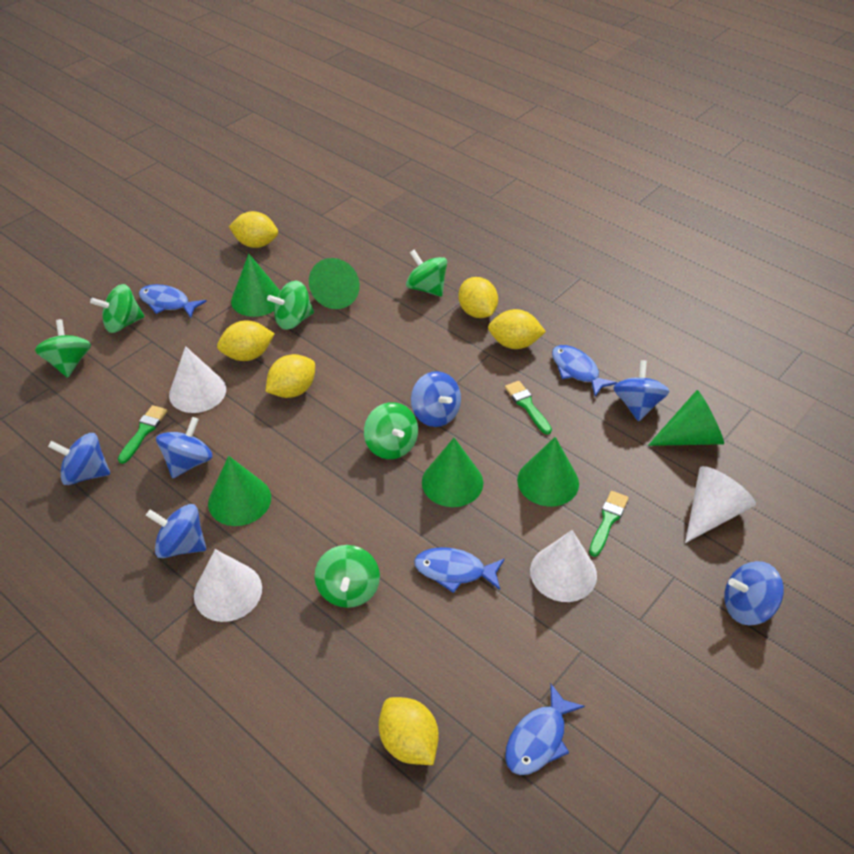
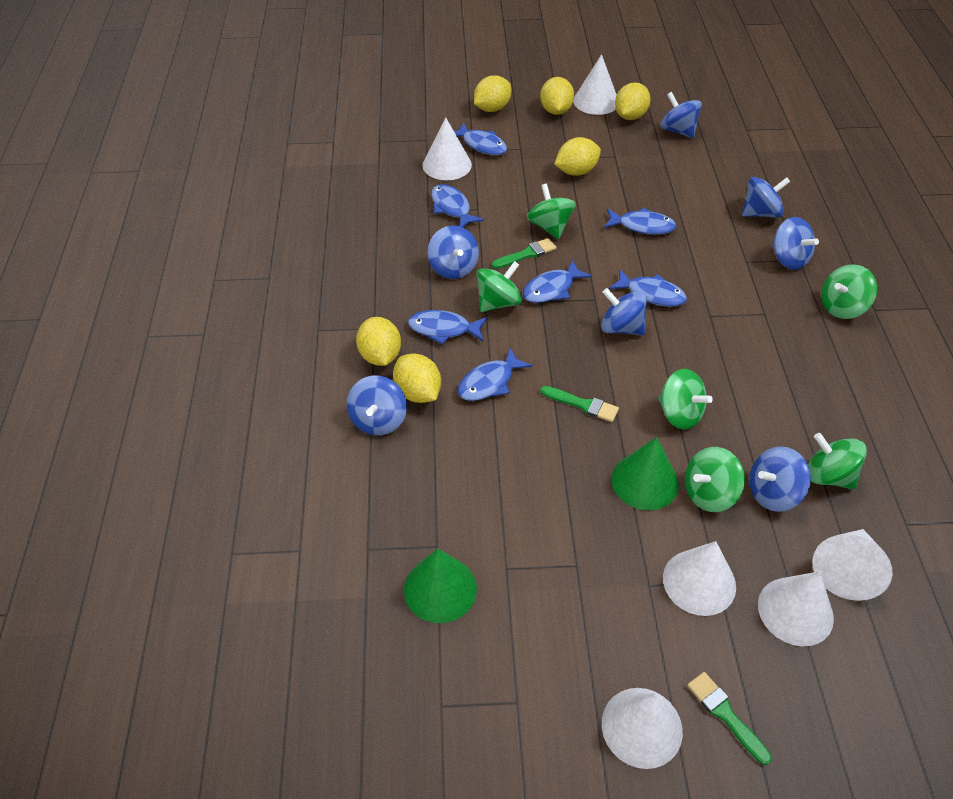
blue fish: 4 -> 7
blue spinning top: 6 -> 7
green cone: 6 -> 2
white cone: 4 -> 6

